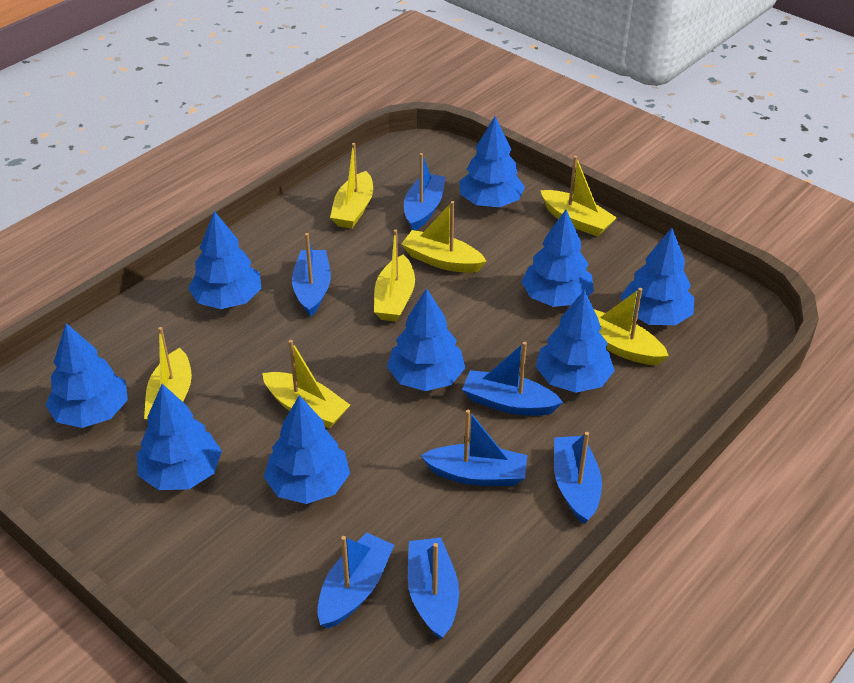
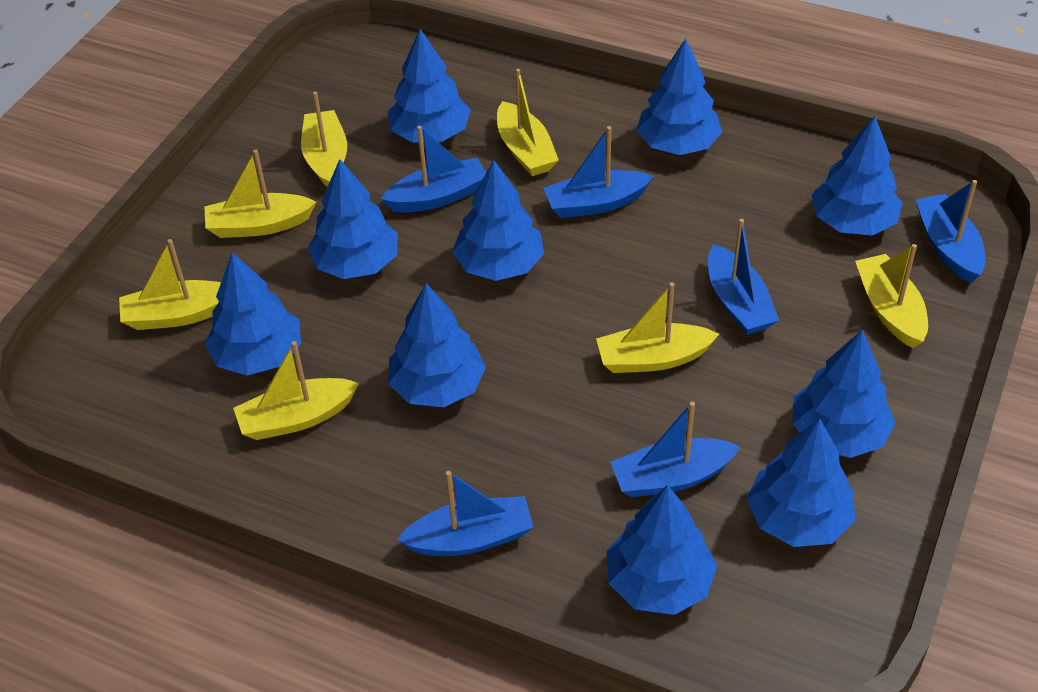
blue boat: 7 -> 6
blue tree: 9 -> 10

